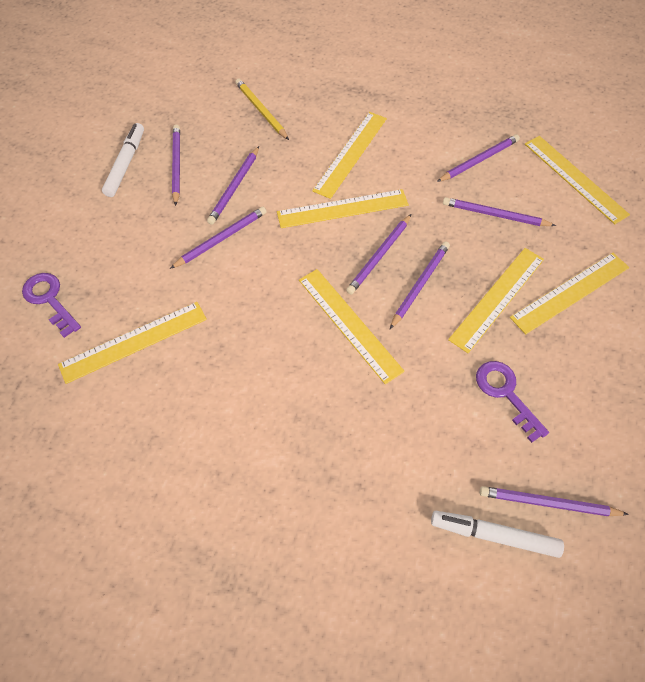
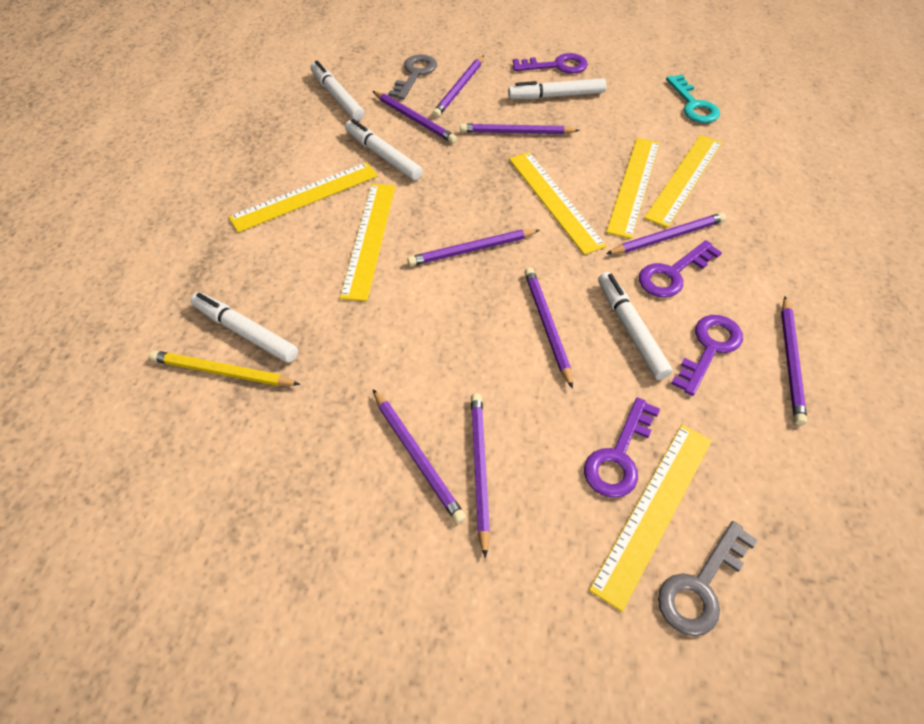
grey key: 0 -> 2
purple key: 2 -> 4
purple pencil: 8 -> 9
turquoise key: 0 -> 1
white marker: 2 -> 5
yellow ruler: 7 -> 6

